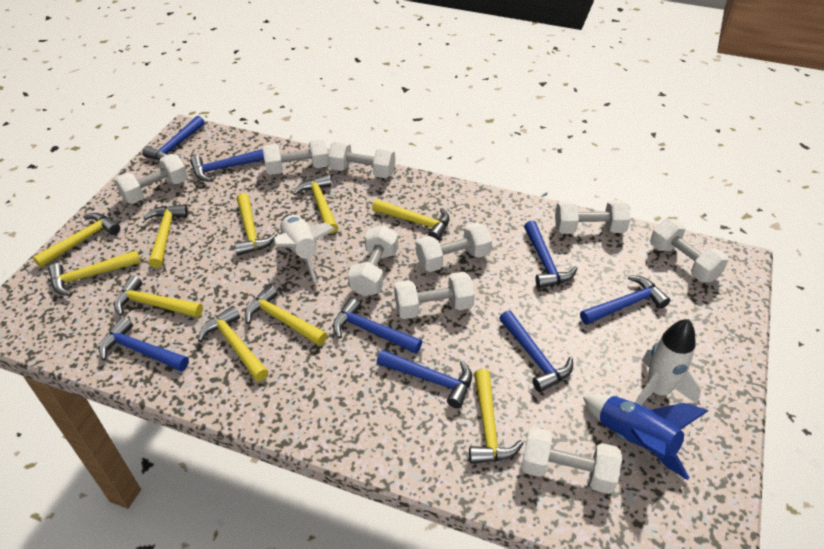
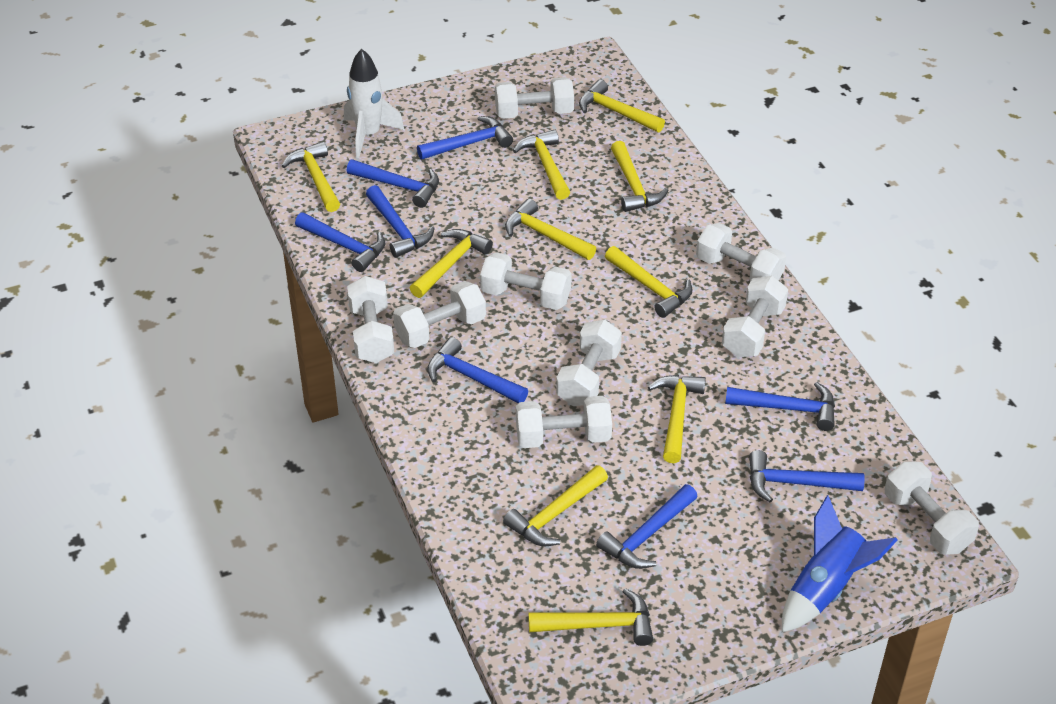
white rocket: 2 -> 1

